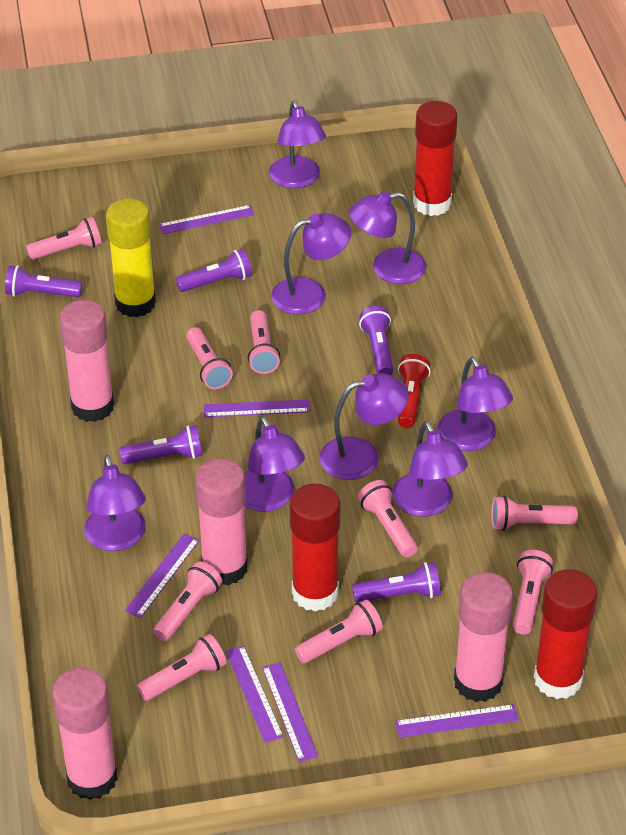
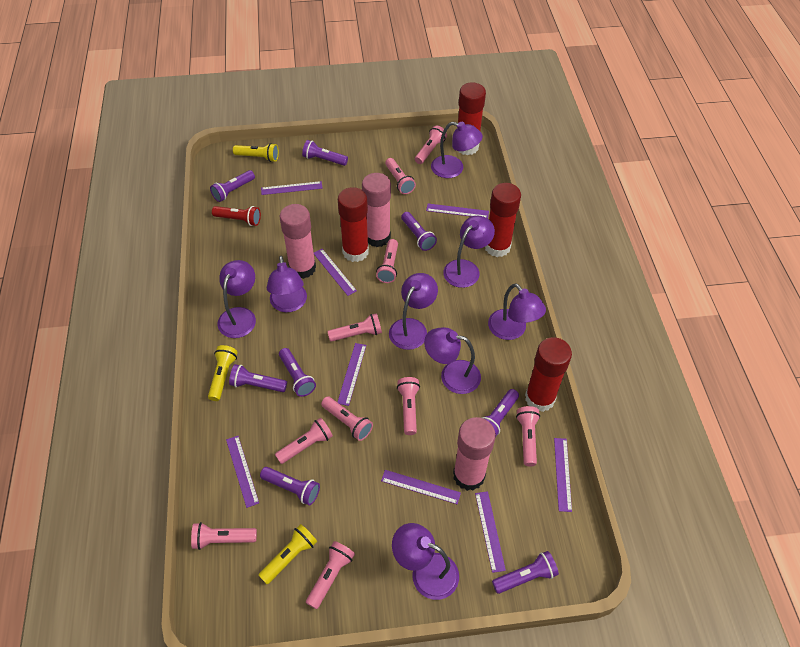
pink flashlight: 9 -> 10
pink glue stick: 4 -> 3
purple flashlight: 5 -> 8
purple ruler: 6 -> 8
red glue stick: 3 -> 4
yellow flashlight: 0 -> 3
yellow glue stick: 1 -> 0

